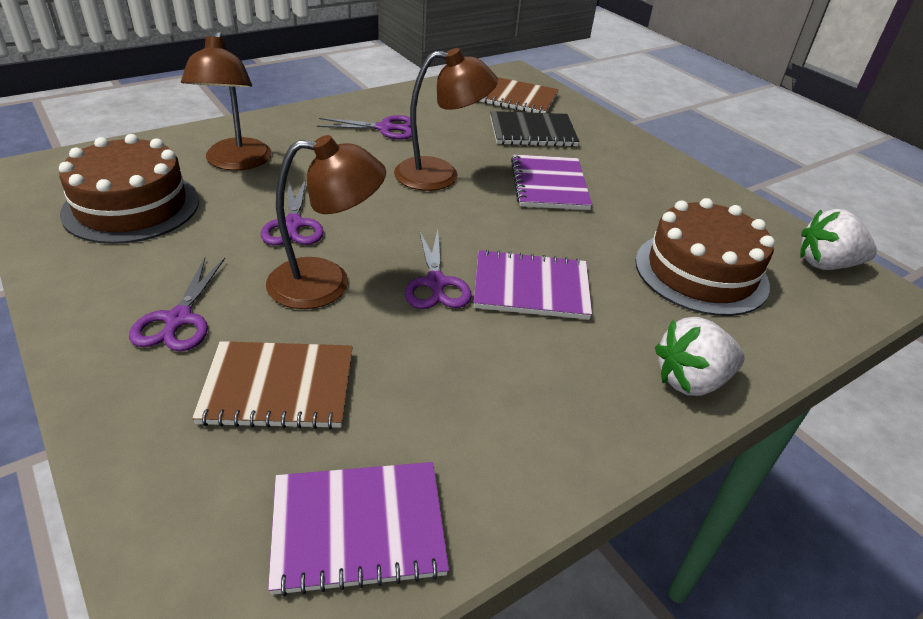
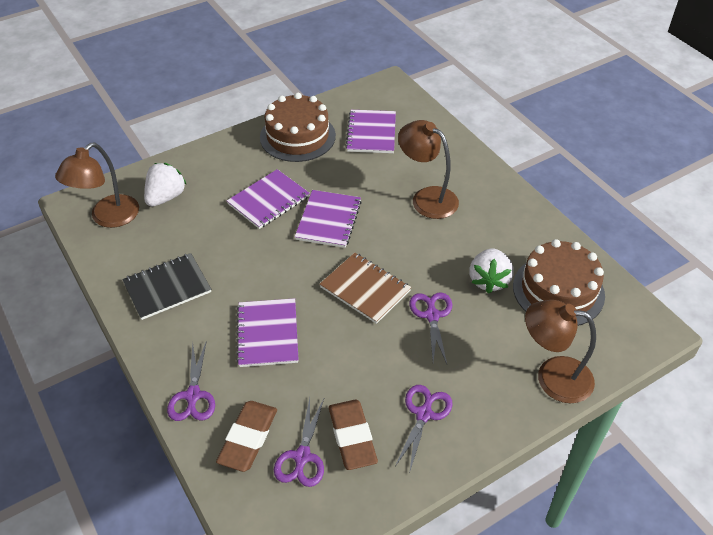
brown eraser: 0 -> 2
brown notebook: 2 -> 1
purple notebook: 3 -> 4

